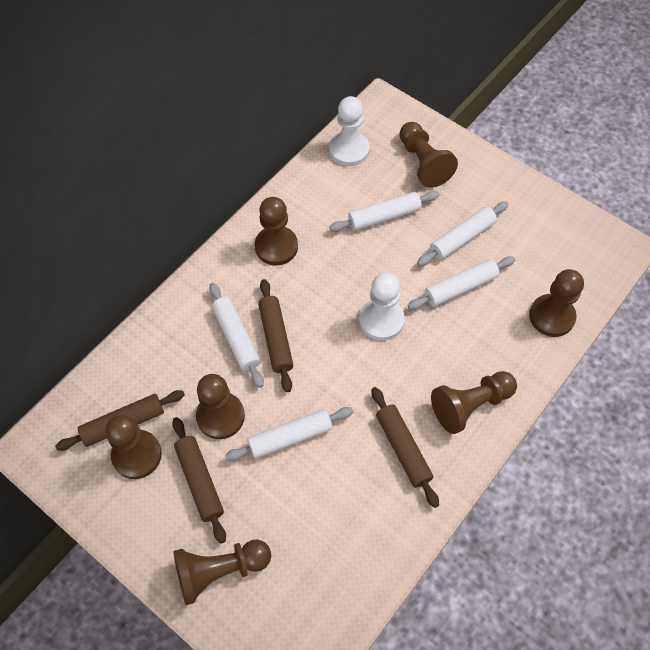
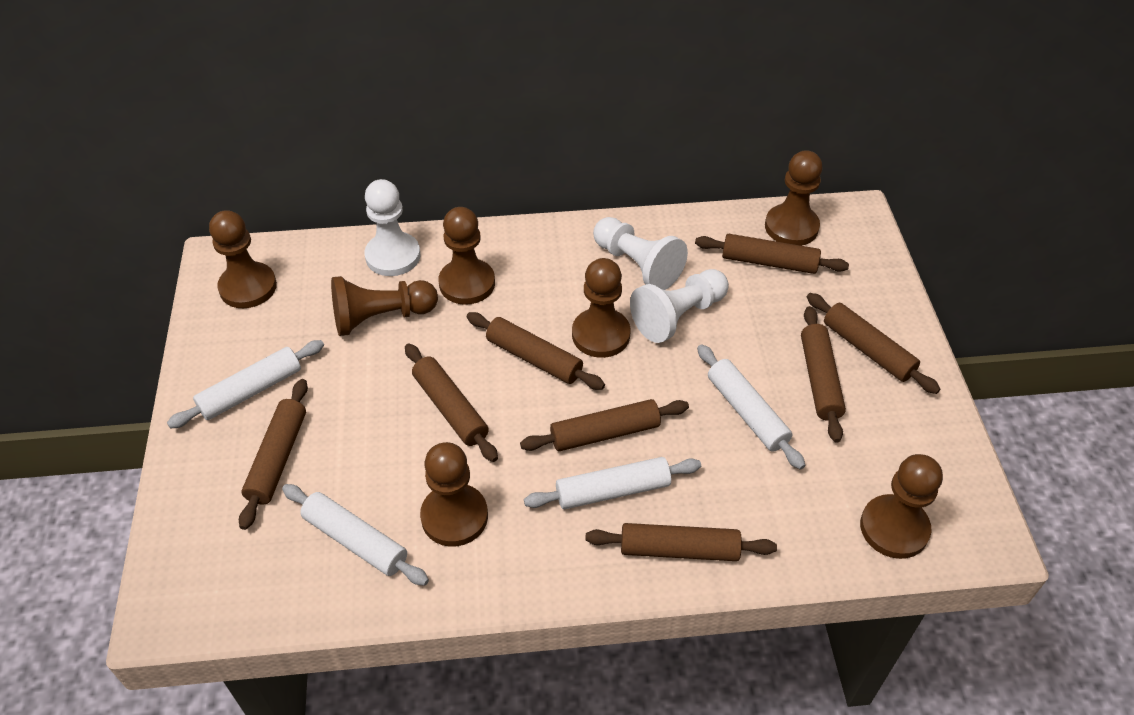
brown rolling pin: 4 -> 8
white pawn: 2 -> 3
white rolling pin: 5 -> 4

